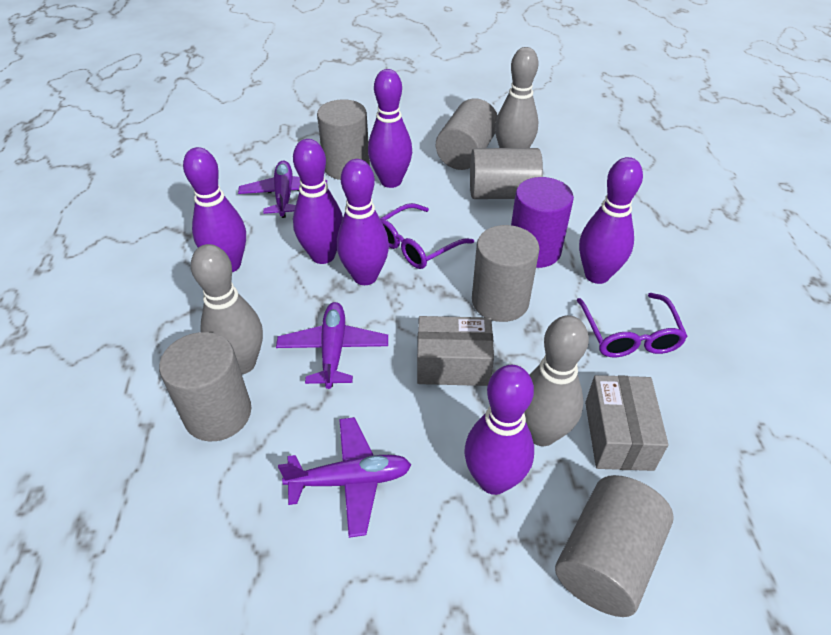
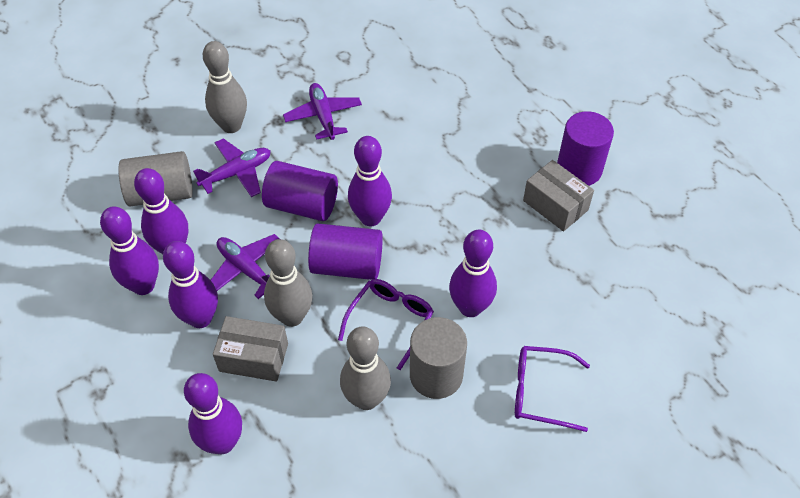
grey cylinder: 6 -> 2
purple cylinder: 1 -> 3

